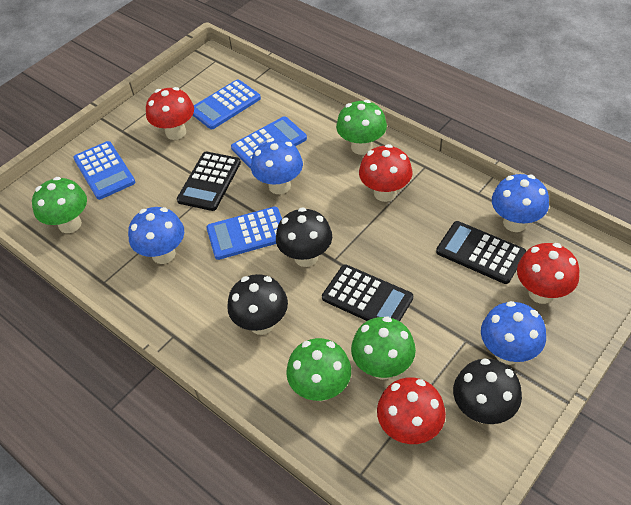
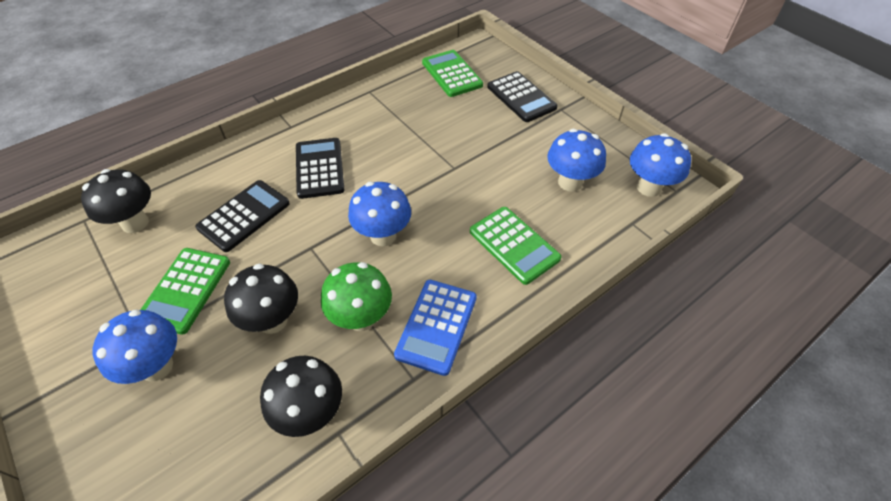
blue calculator: 4 -> 1
green calculator: 0 -> 3
green mushroom: 4 -> 1
red mushroom: 4 -> 0

